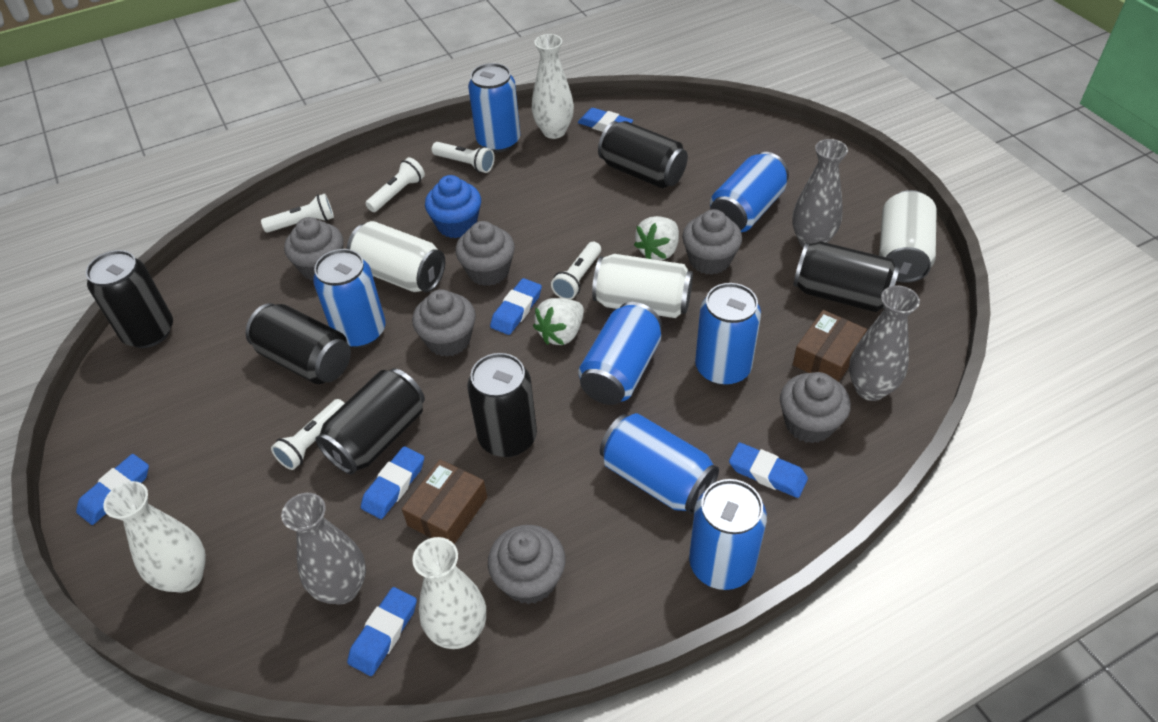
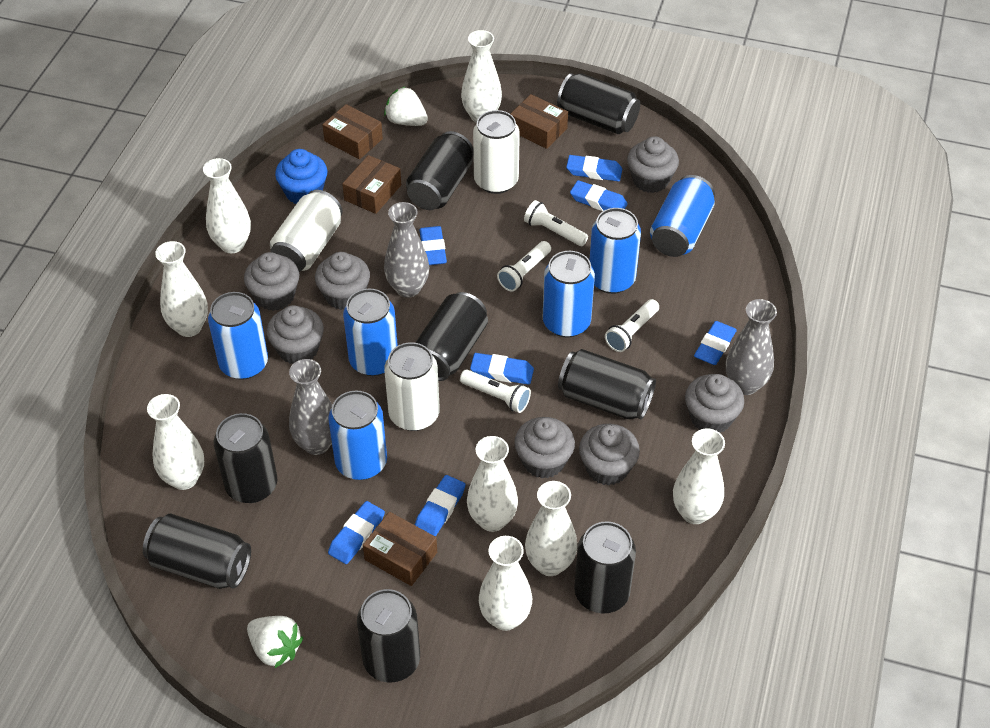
black can: 6 -> 8
blue can: 7 -> 6
blue eraser: 6 -> 7
brown box: 2 -> 4
grey cupcake: 6 -> 7
white flashlight: 5 -> 4
white vase: 3 -> 8

